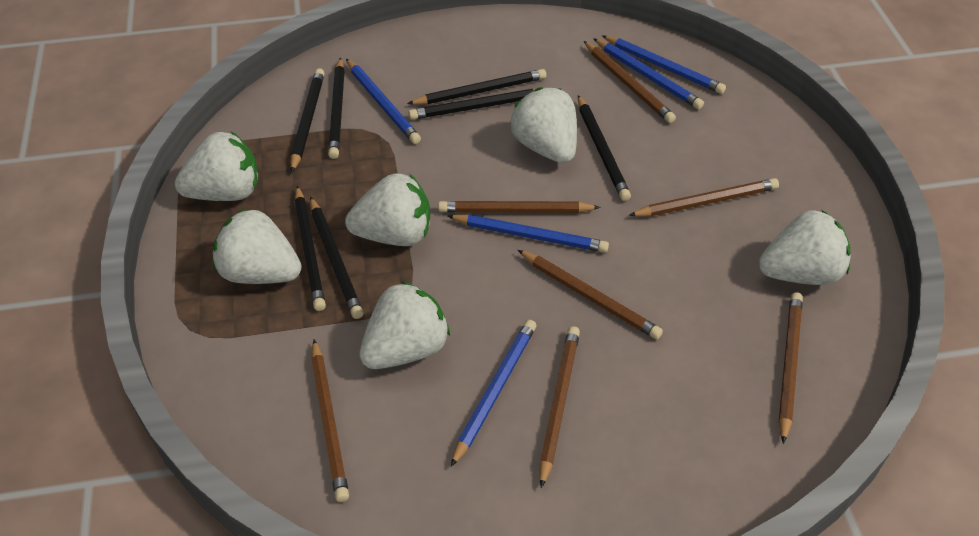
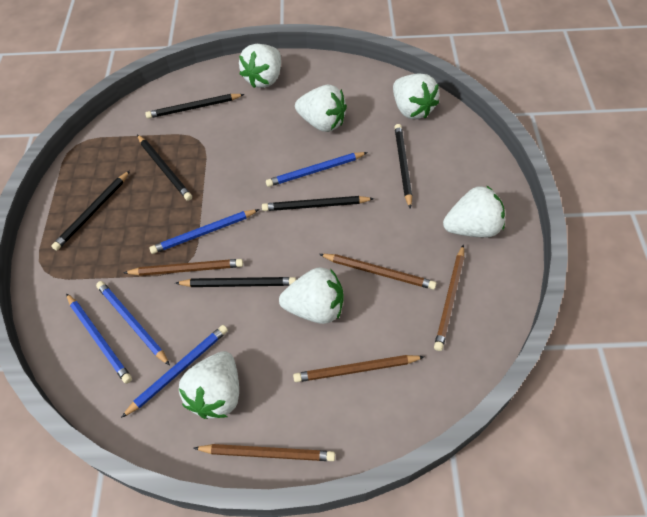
black pencil: 7 -> 6
brown pencil: 7 -> 5

